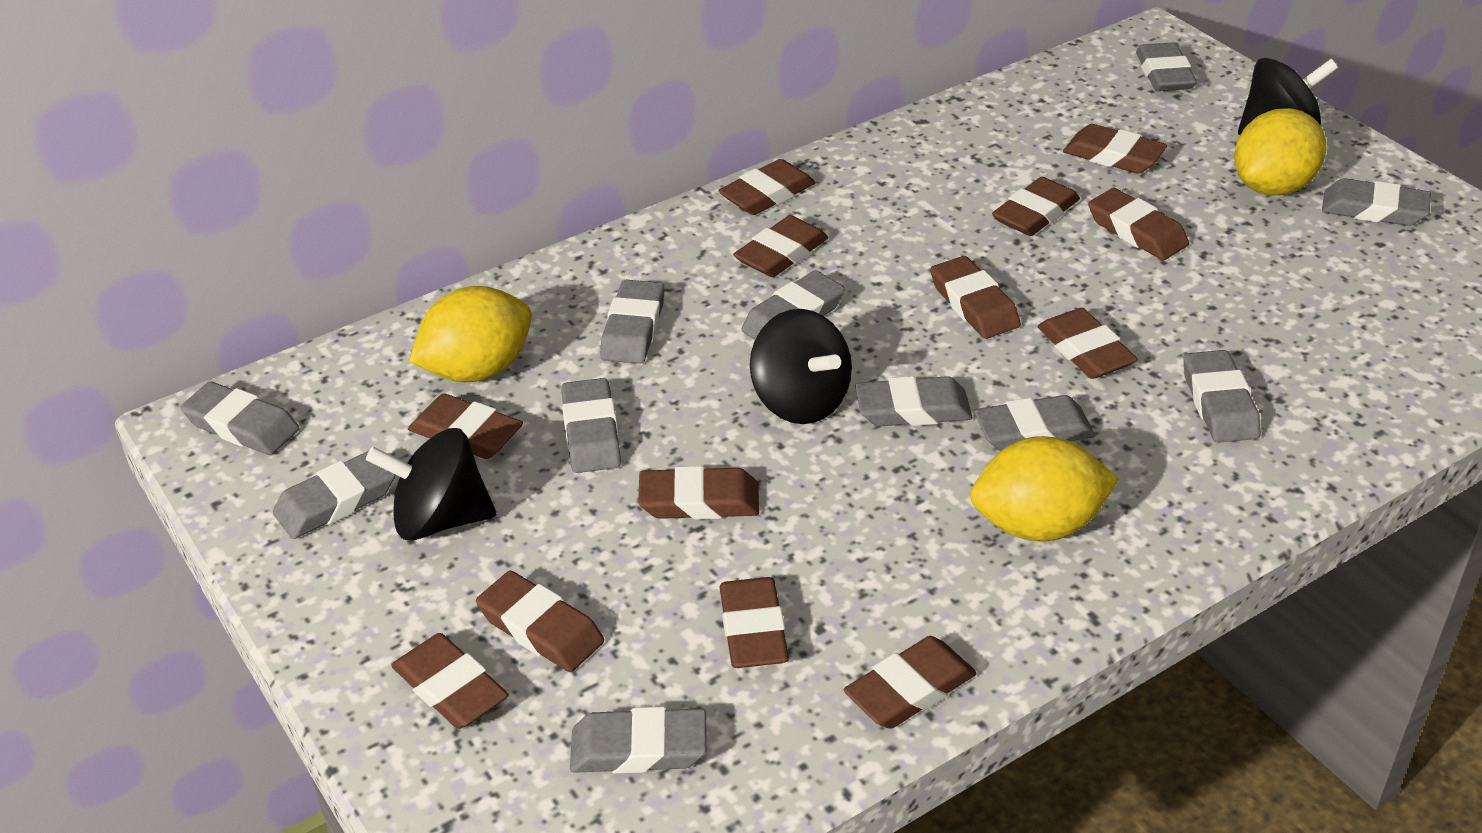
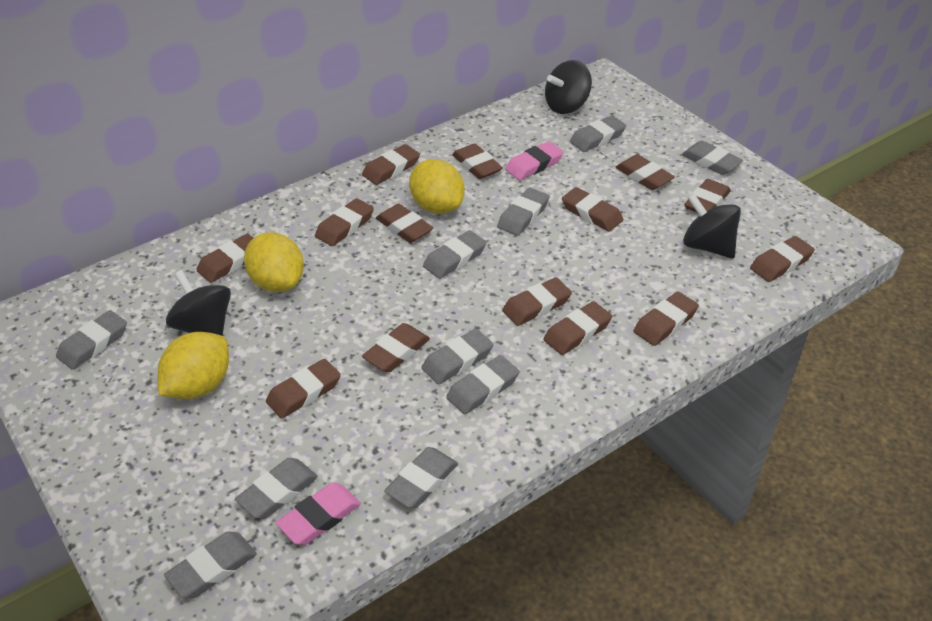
brown eraser: 13 -> 14
grey eraser: 11 -> 10
pink eraser: 0 -> 2

